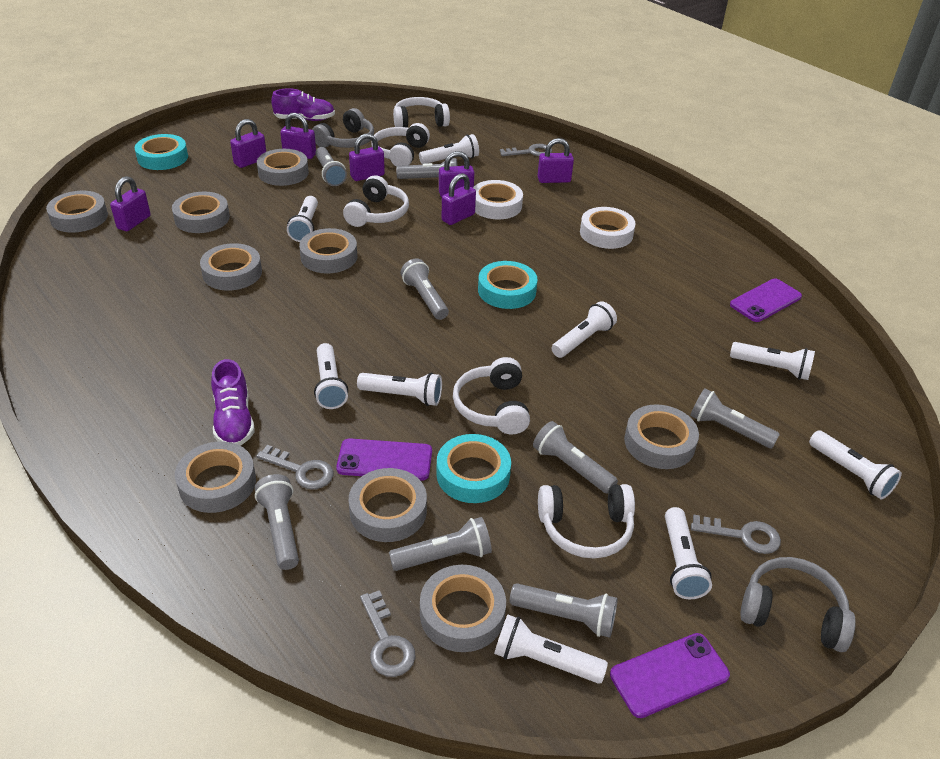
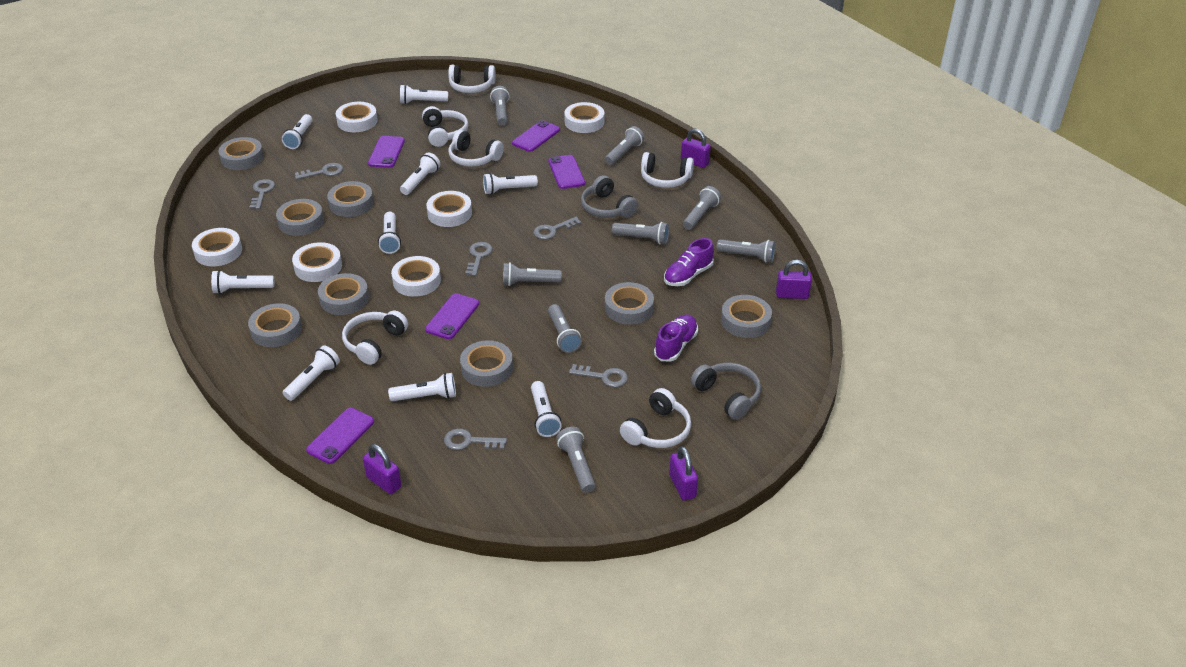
grey key: 4 -> 6
grey tape: 9 -> 8
purple padlock: 7 -> 4
purple phone: 3 -> 5
turquoise tape: 3 -> 0
white headphones: 5 -> 6
white tape: 2 -> 6

